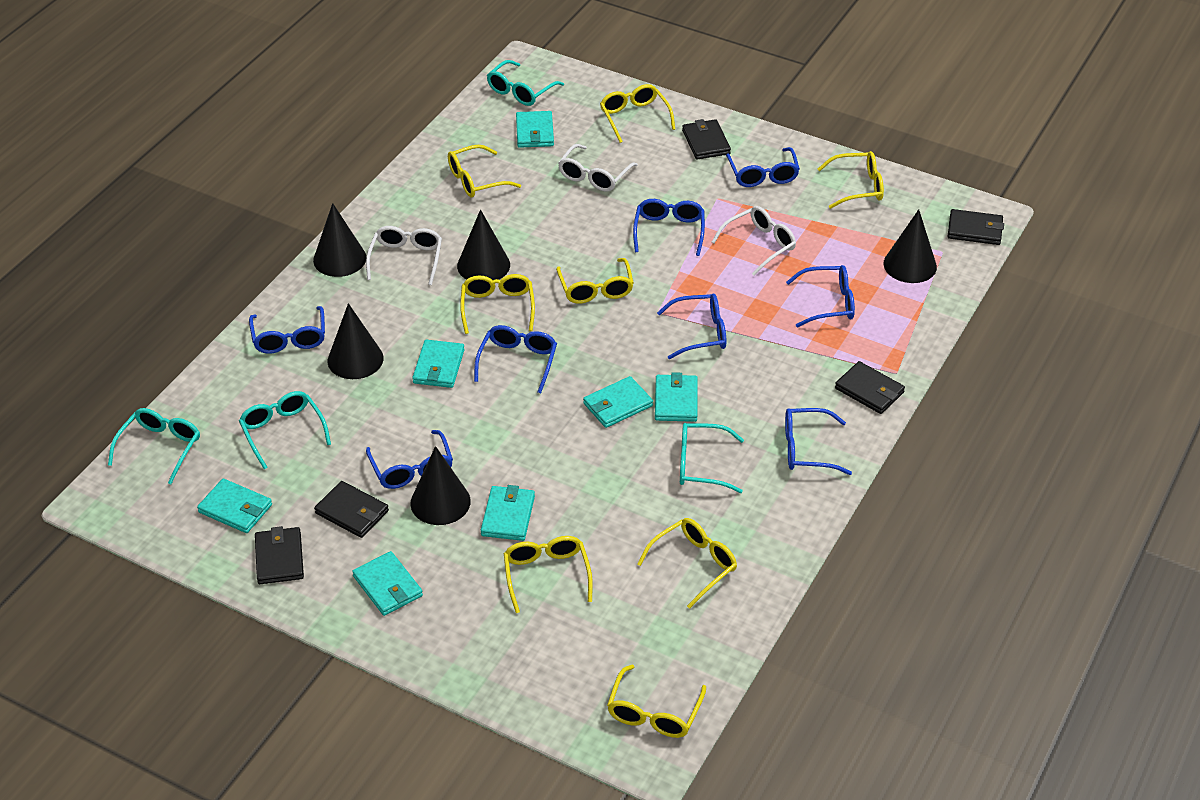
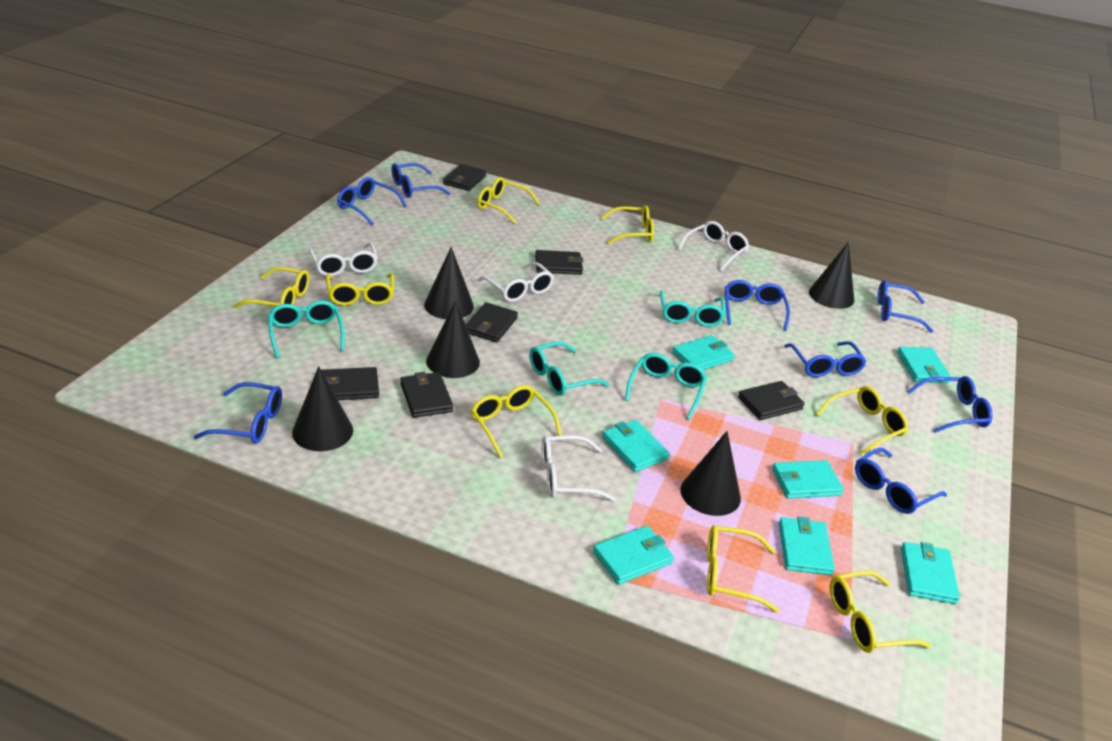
black wallet: 5 -> 6
white glasses: 3 -> 4

